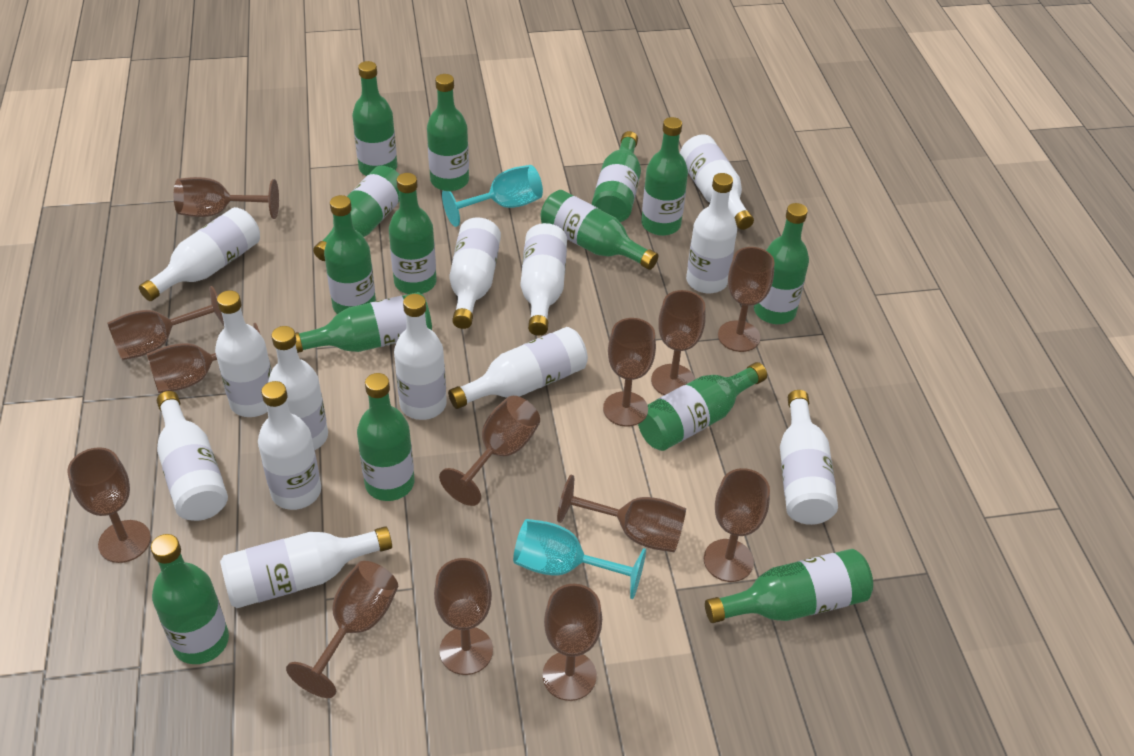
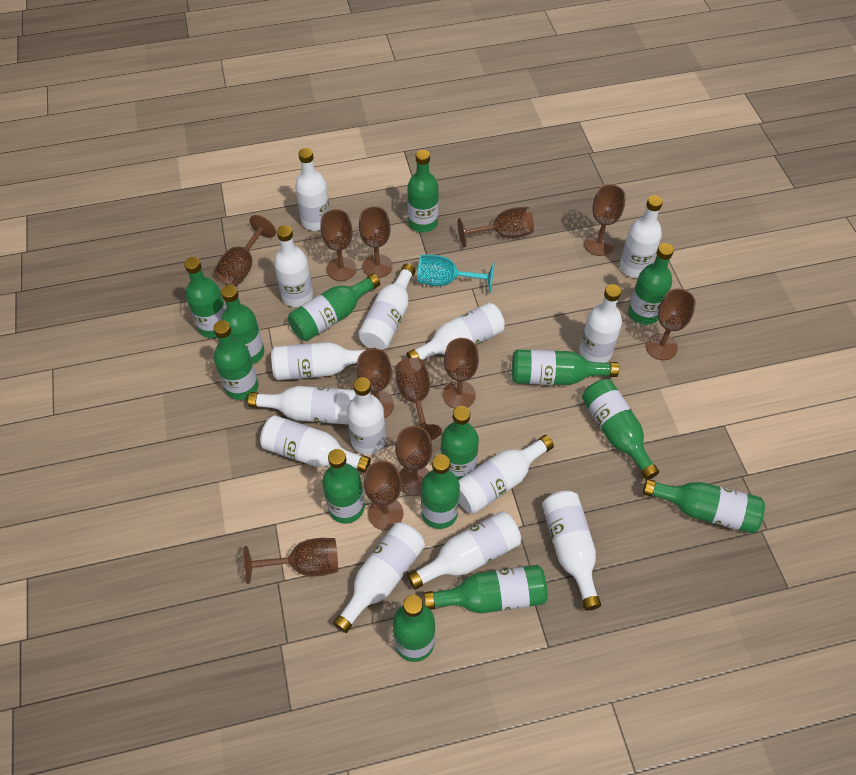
brown goblet: 13 -> 12
turquoise goblet: 2 -> 1
white bottle: 13 -> 14

